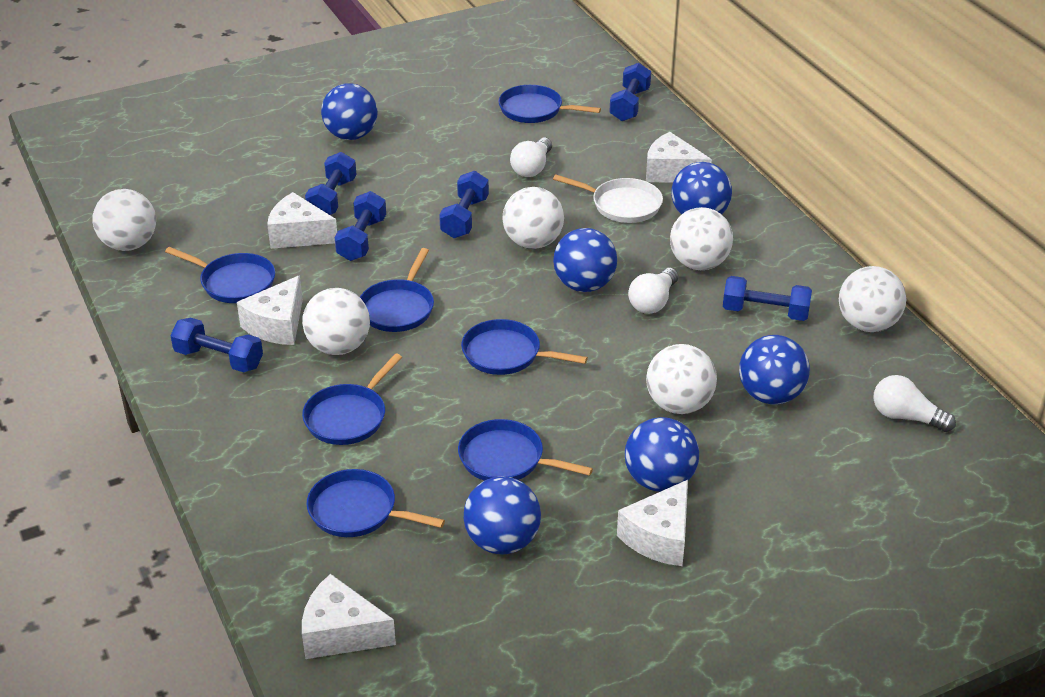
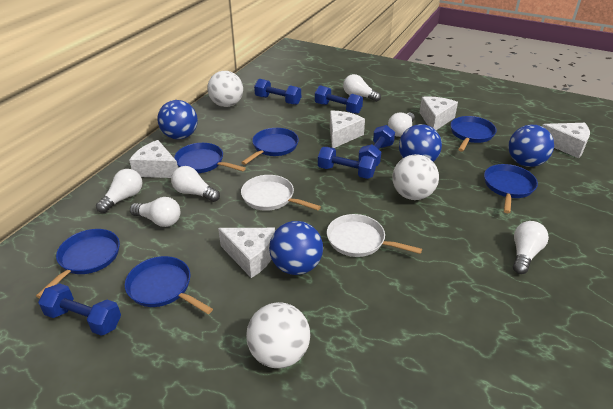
blue ball: 6 -> 4
blue dumbbell: 6 -> 5
blue pan: 7 -> 6
white ball: 6 -> 3
white light bulb: 3 -> 6
white pan: 1 -> 2

